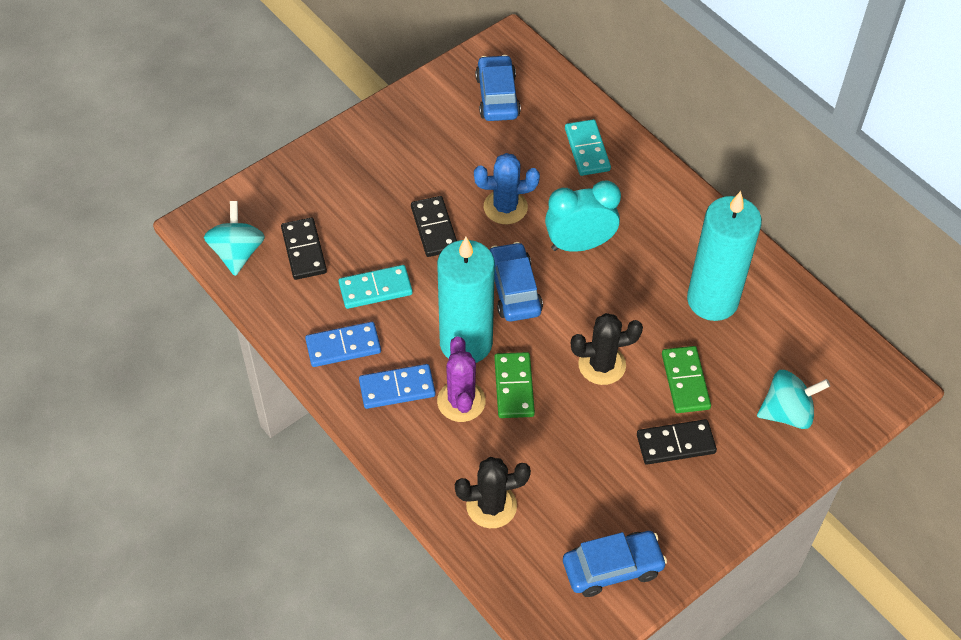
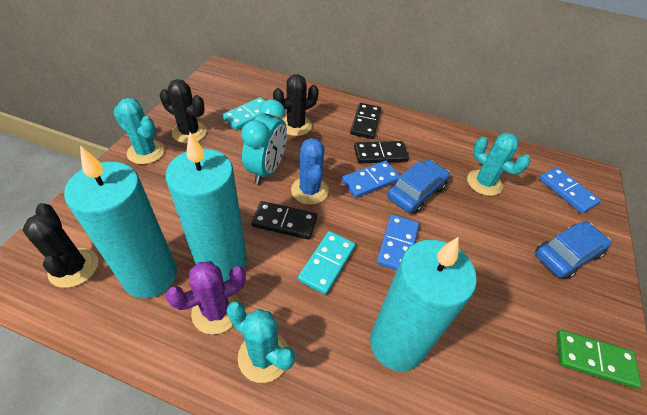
black cactus: 2 -> 3
blue car: 3 -> 2
blue domino: 2 -> 3
green domino: 2 -> 1
turquoise cactus: 0 -> 3
turquoise candle: 2 -> 3
turquoise spinning top: 2 -> 0

